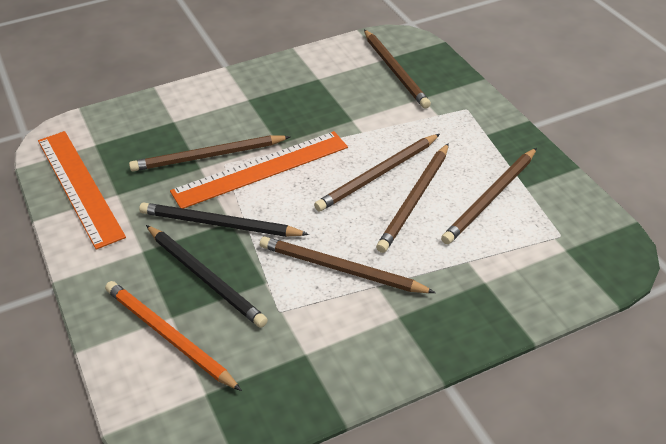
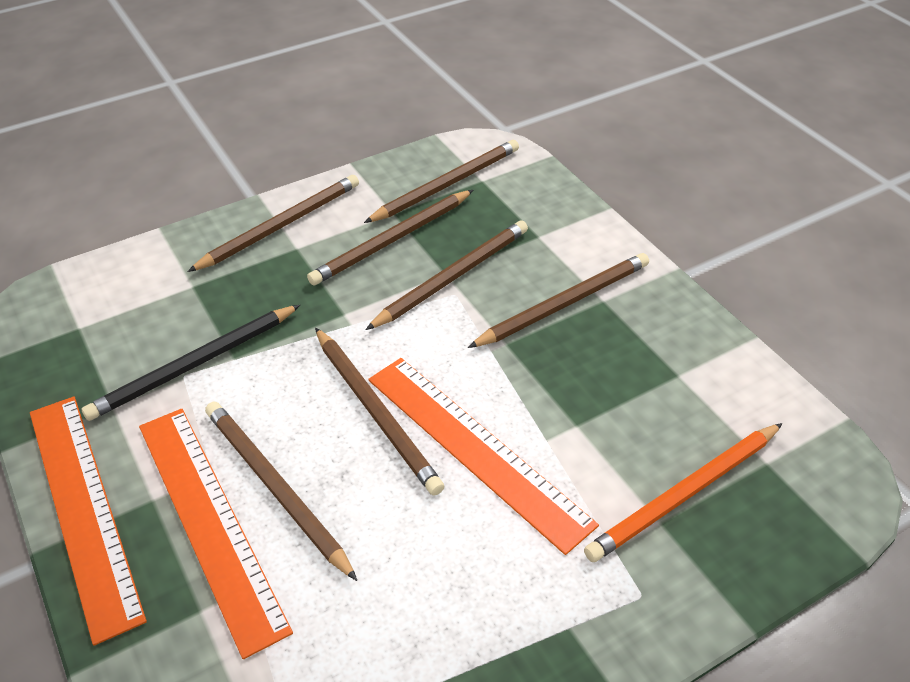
black pencil: 2 -> 1
brown pencil: 6 -> 7
orange ruler: 2 -> 3

